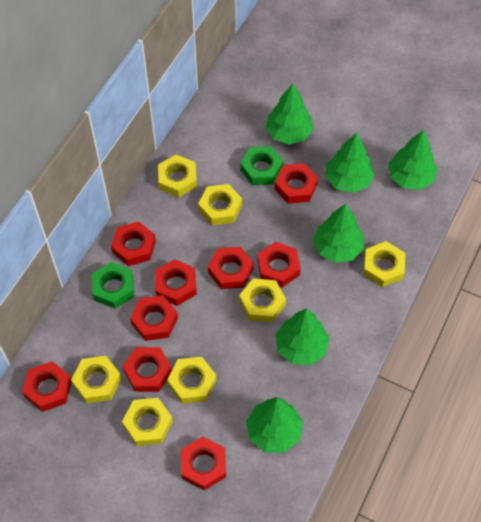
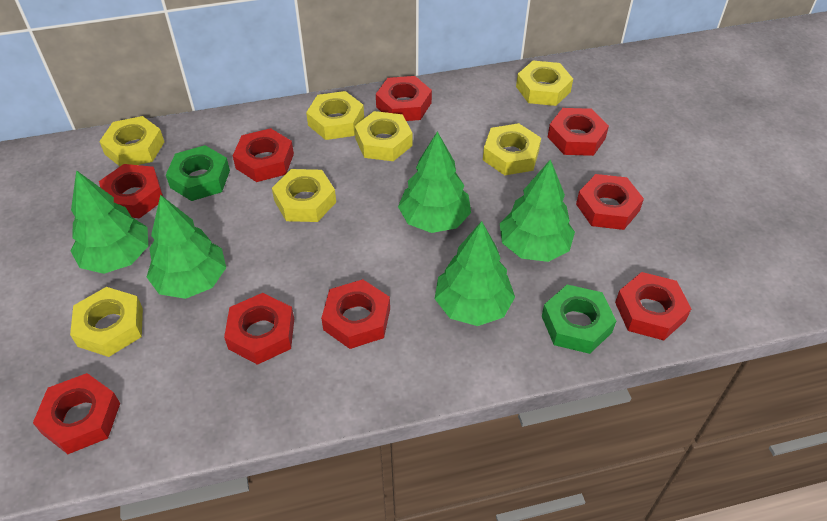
green tree: 6 -> 5

